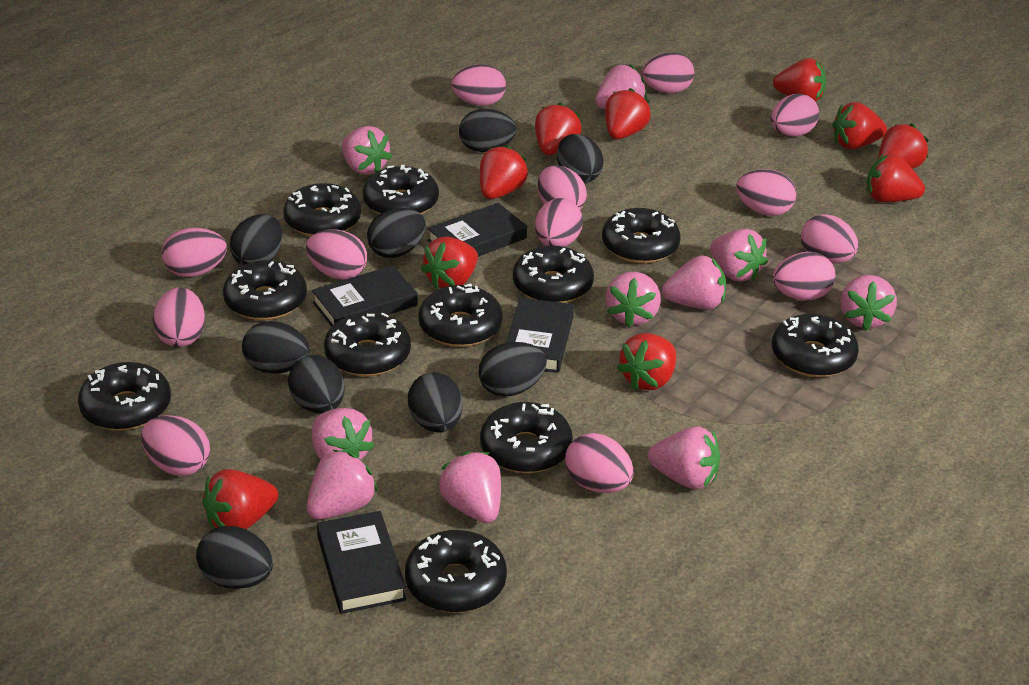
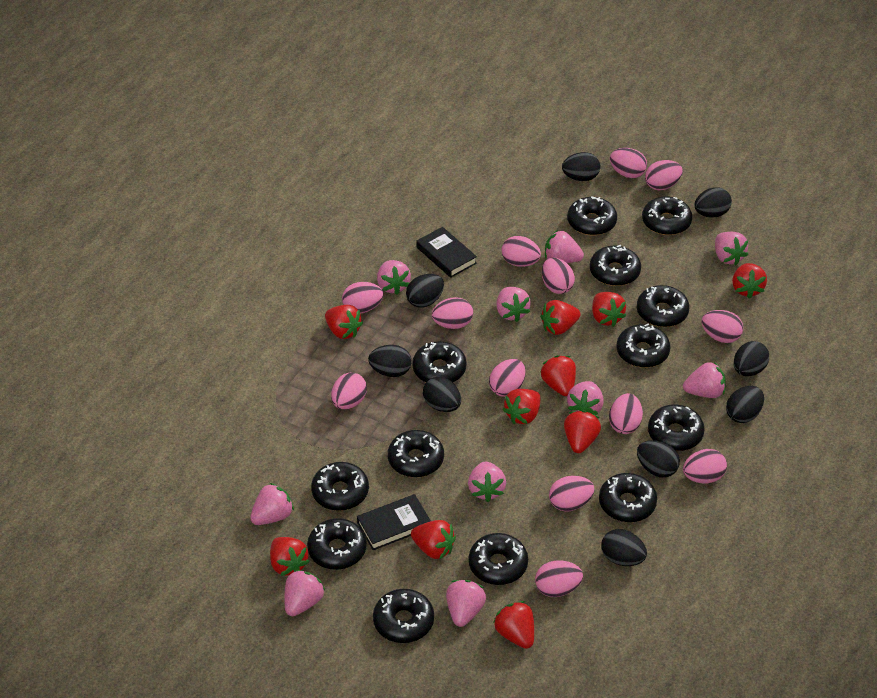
black book: 4 -> 2
black donut: 11 -> 13

